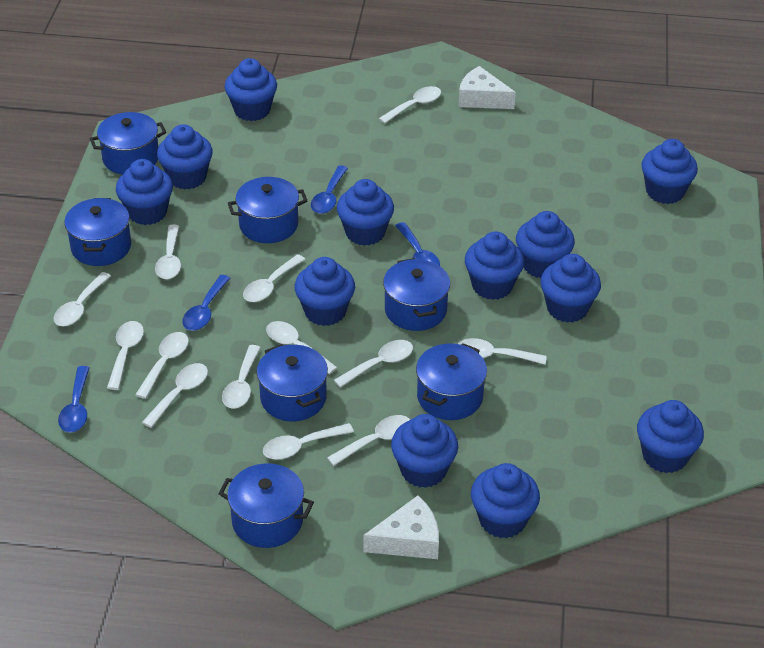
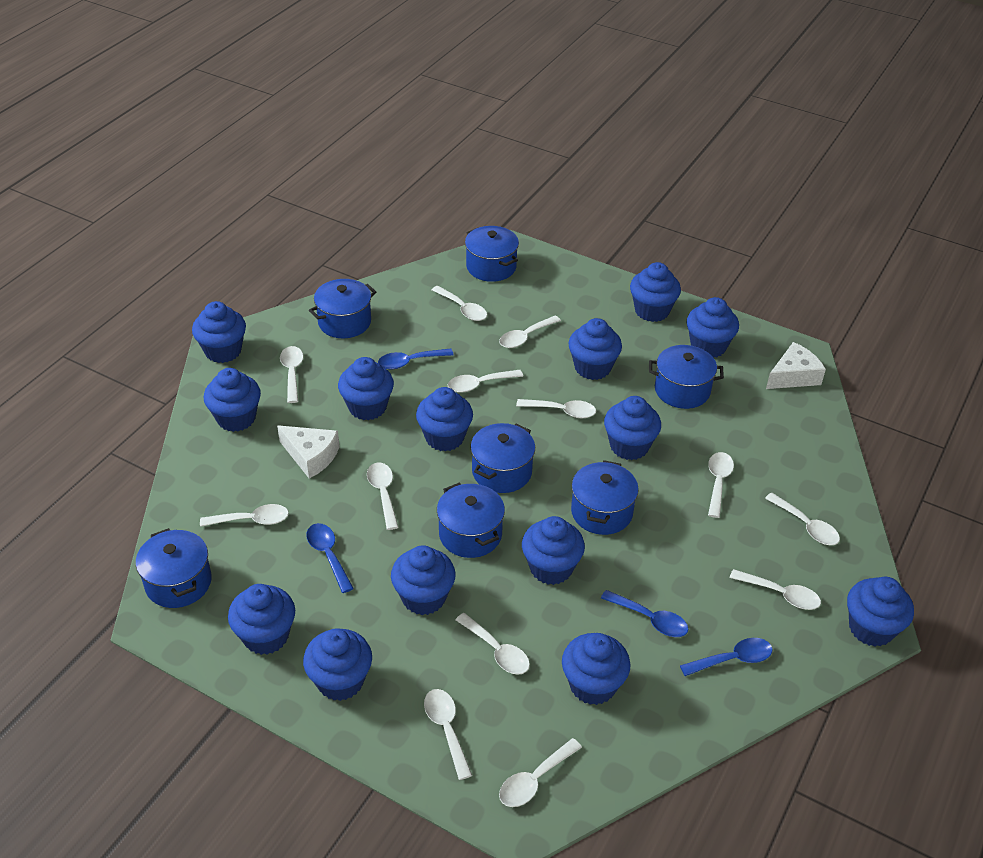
blue cupcake: 12 -> 14

